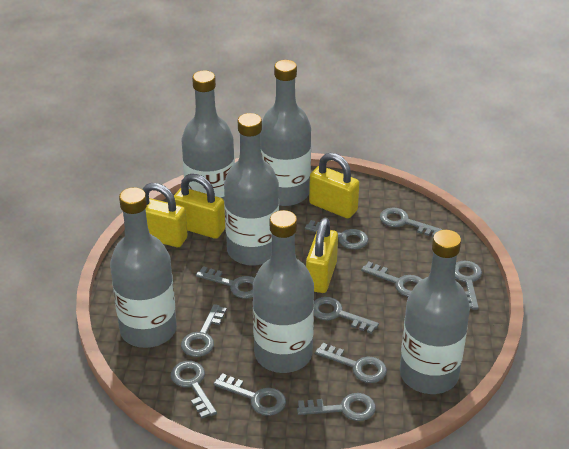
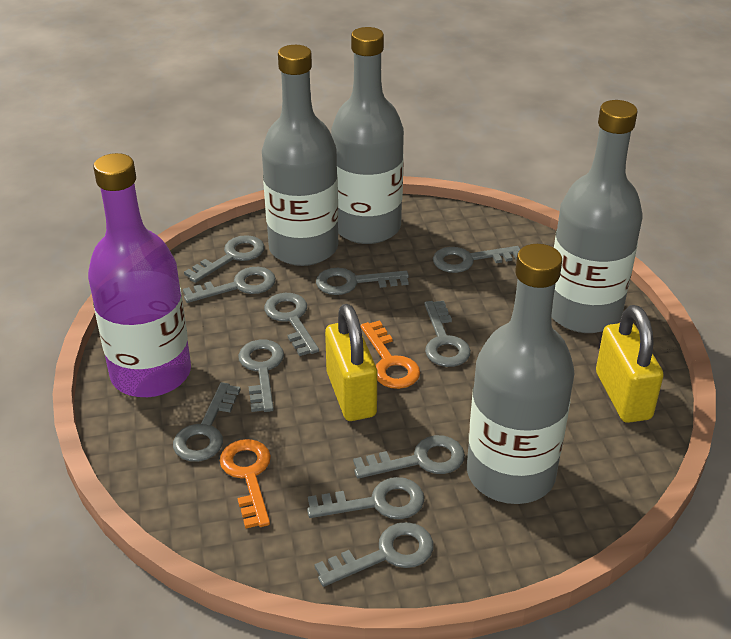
grey bottle: 6 -> 4
orange key: 0 -> 2
purple bottle: 0 -> 1
yellow padlock: 4 -> 2

